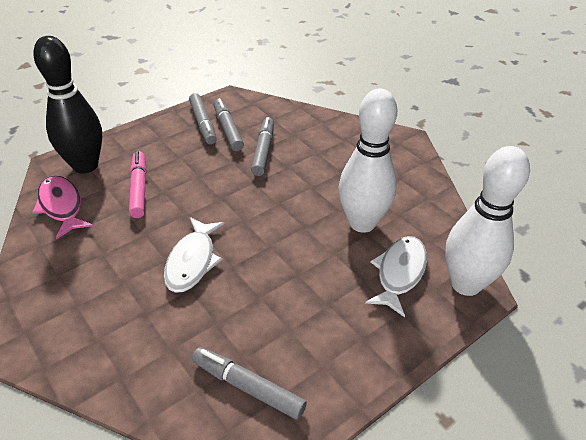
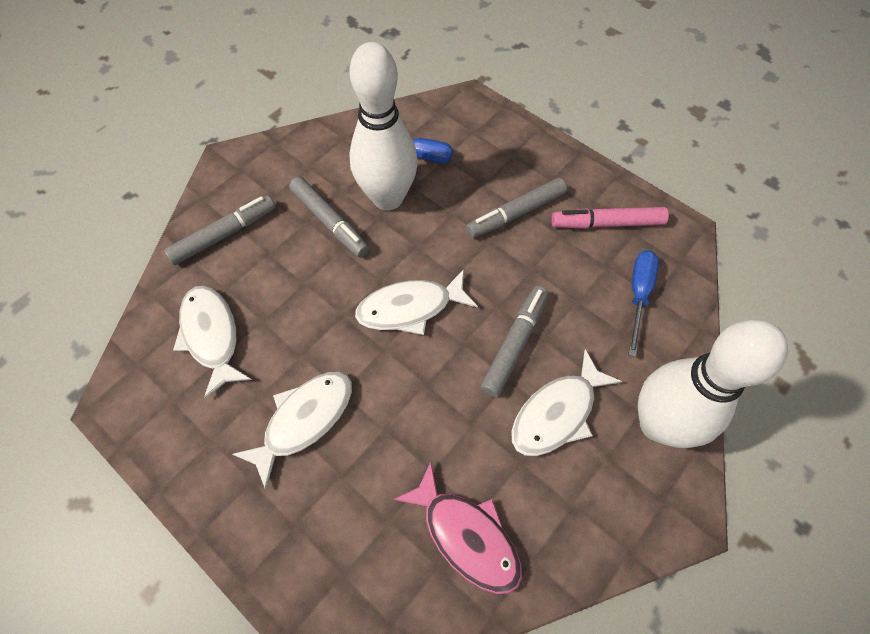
black bowling pin: 1 -> 0
blue screwdriver: 0 -> 2
white fish: 2 -> 4

